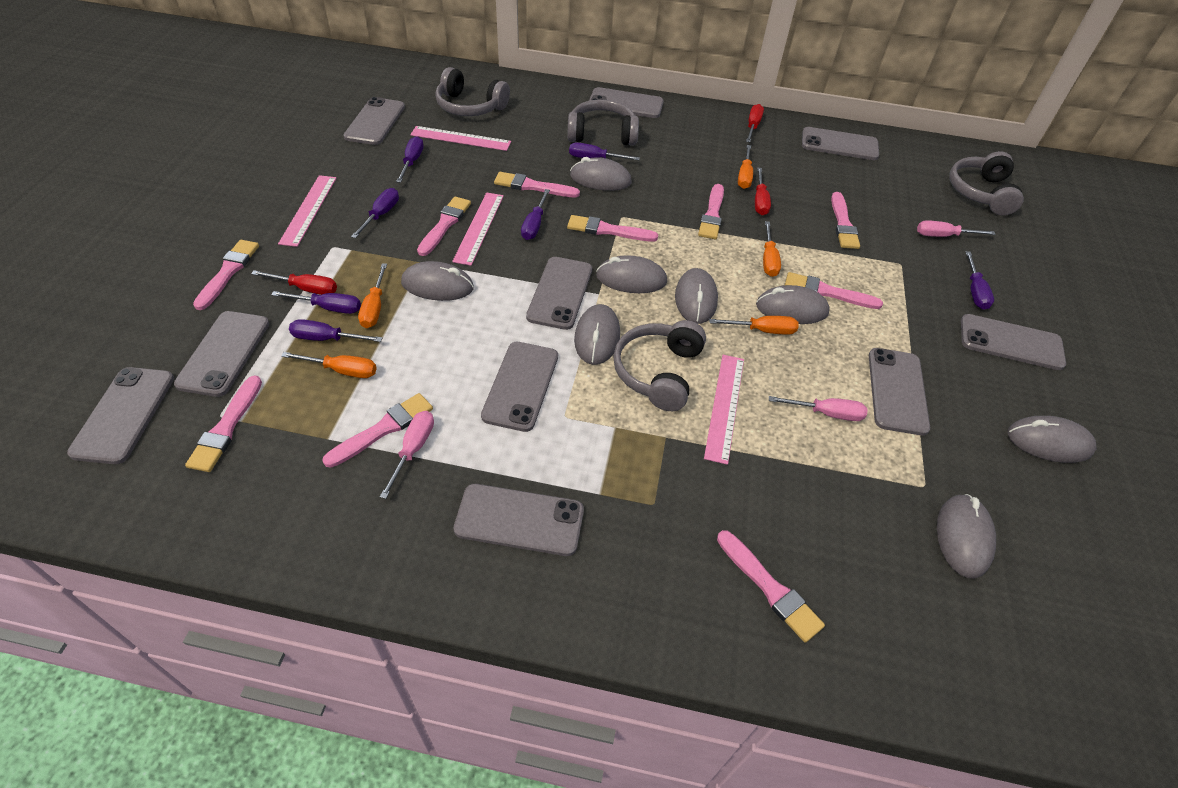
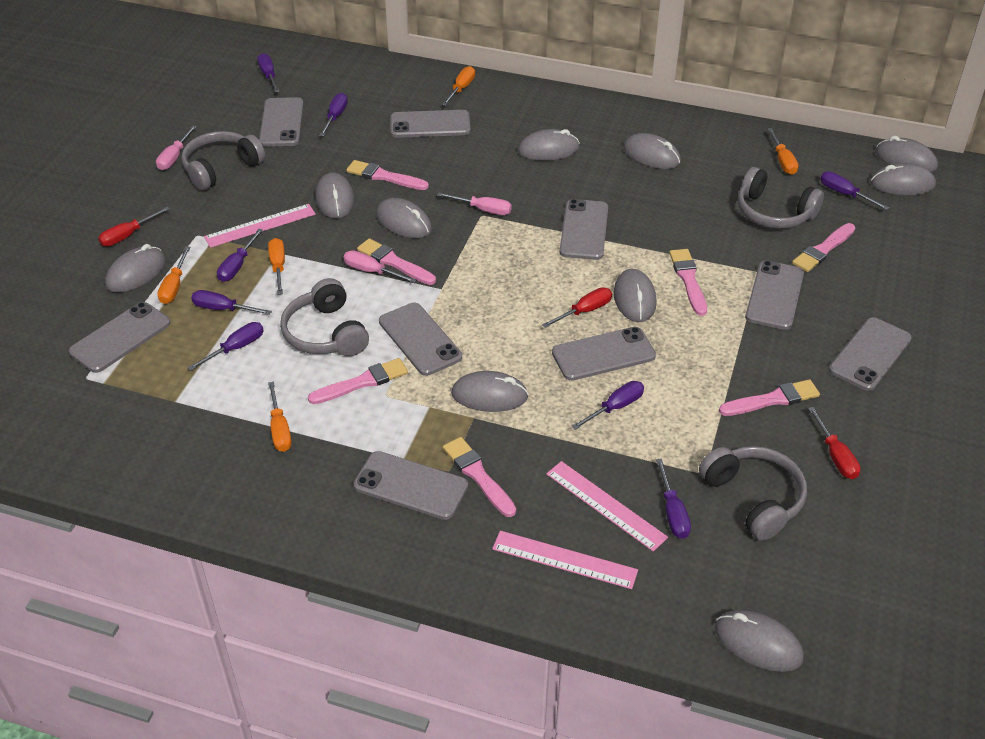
grey mouse: 8 -> 10
grey phone: 10 -> 9
pink brush: 10 -> 7
pink ruler: 4 -> 3
purple screwdriver: 7 -> 8

